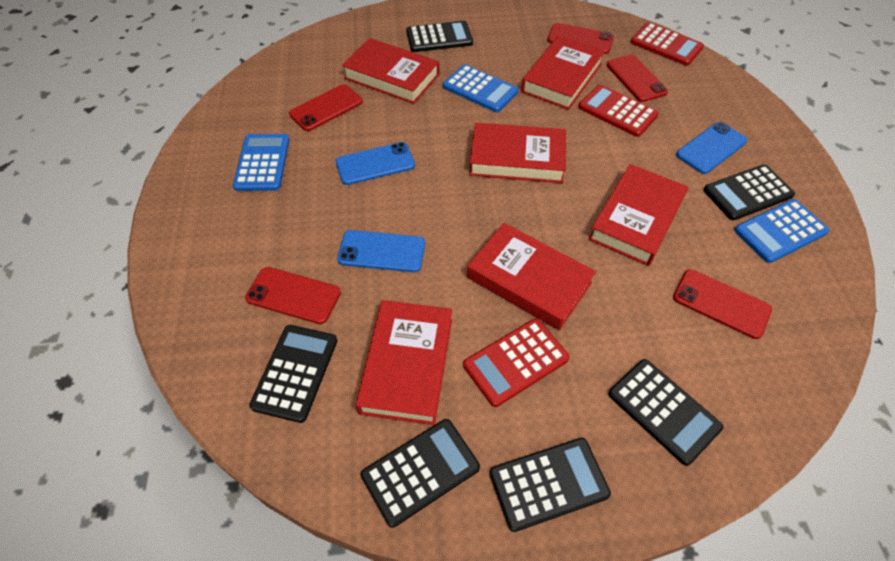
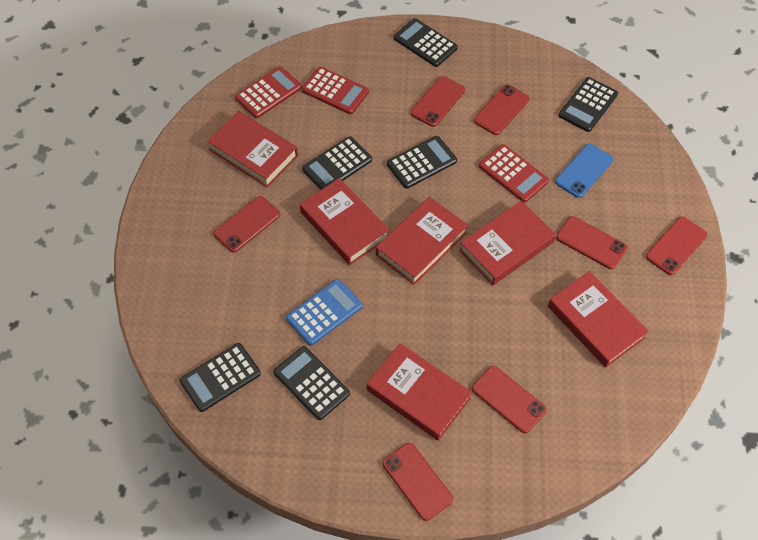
blue calculator: 3 -> 1
blue phone: 3 -> 1
red phone: 5 -> 7

